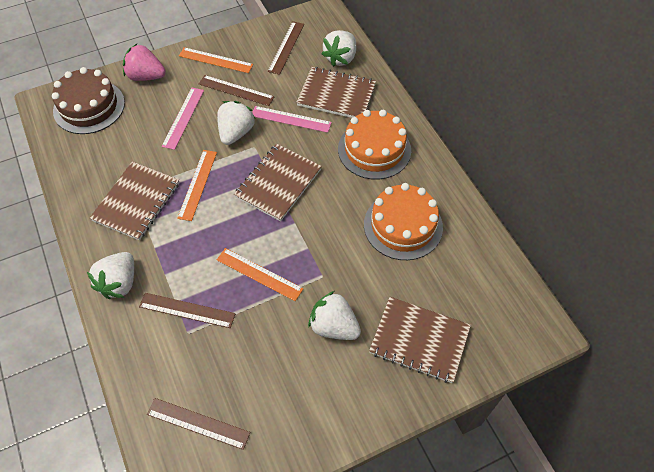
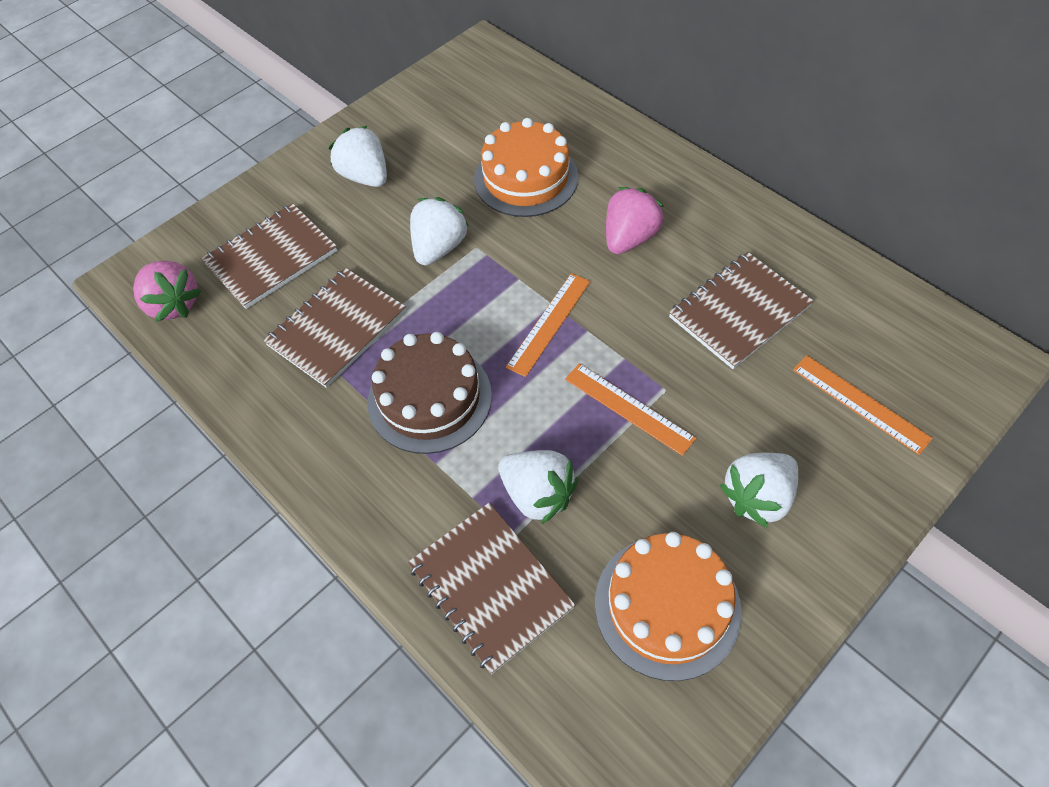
brown ruler: 4 -> 0
pink ruler: 2 -> 0
pink strawberry: 1 -> 2

